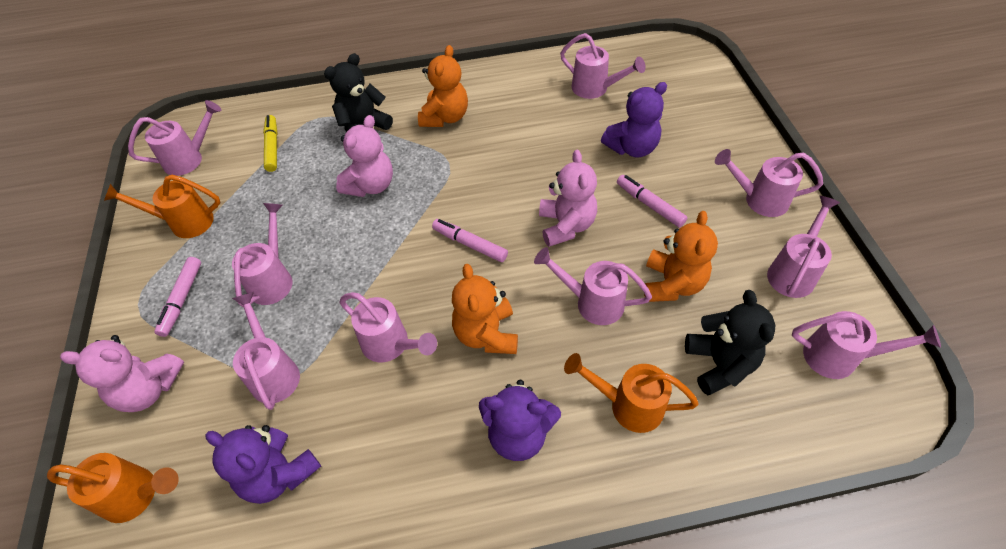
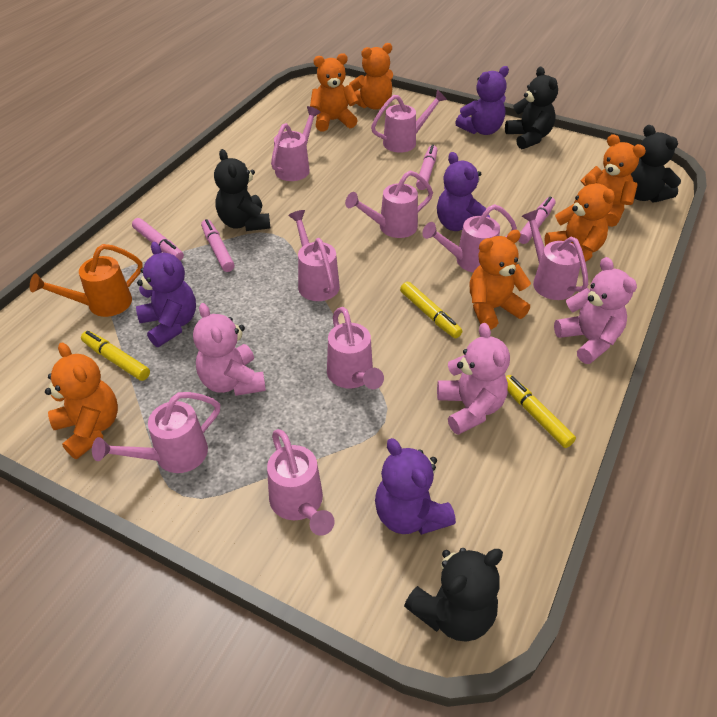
black teddy bear: 2 -> 4
orange teddy bear: 3 -> 6
orange watering can: 3 -> 1
pink marker: 3 -> 4
purple teddy bear: 3 -> 4
yellow marker: 1 -> 3

